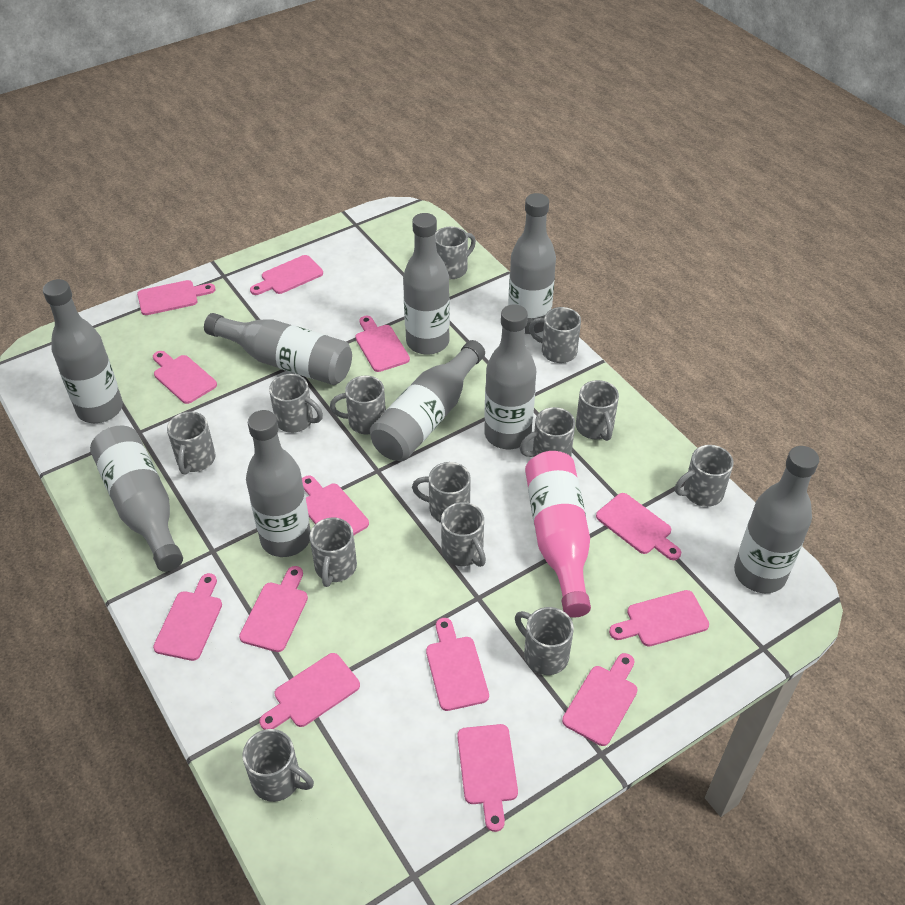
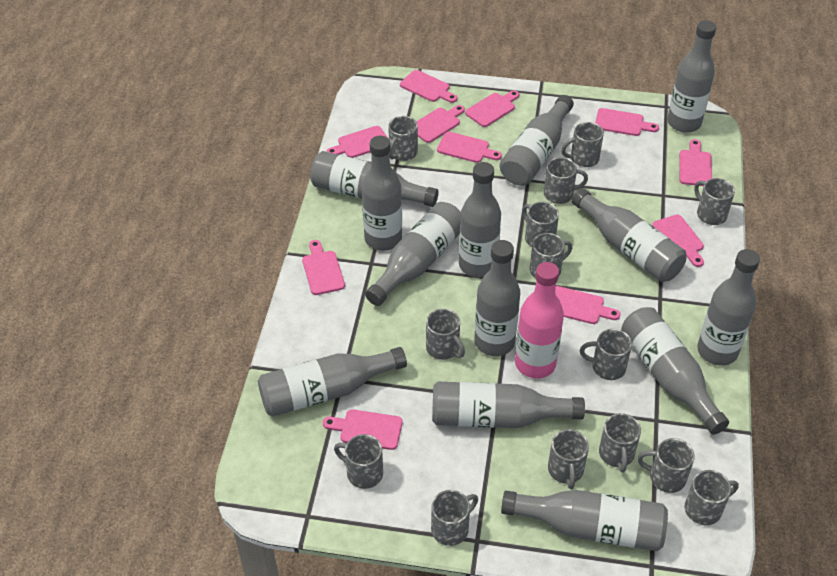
grey bottle: 9 -> 13
grey mug: 13 -> 14
pink cutting board: 13 -> 11

